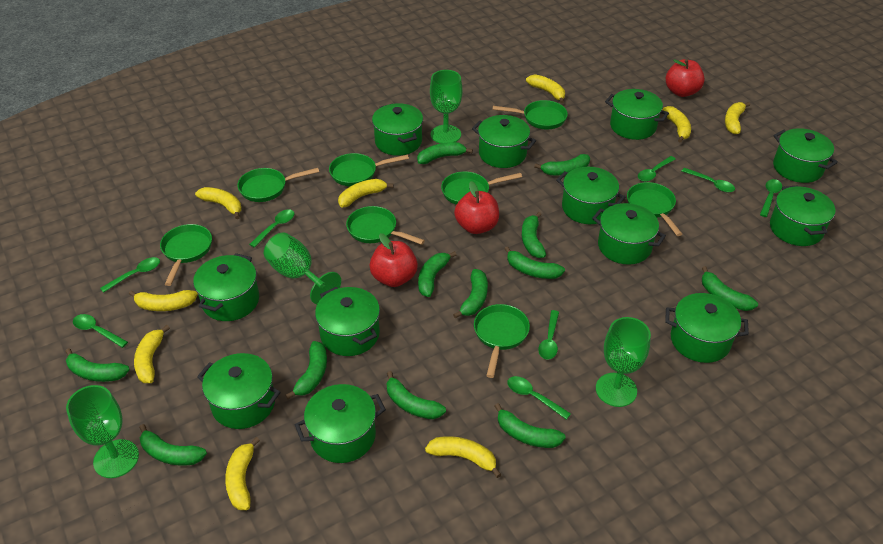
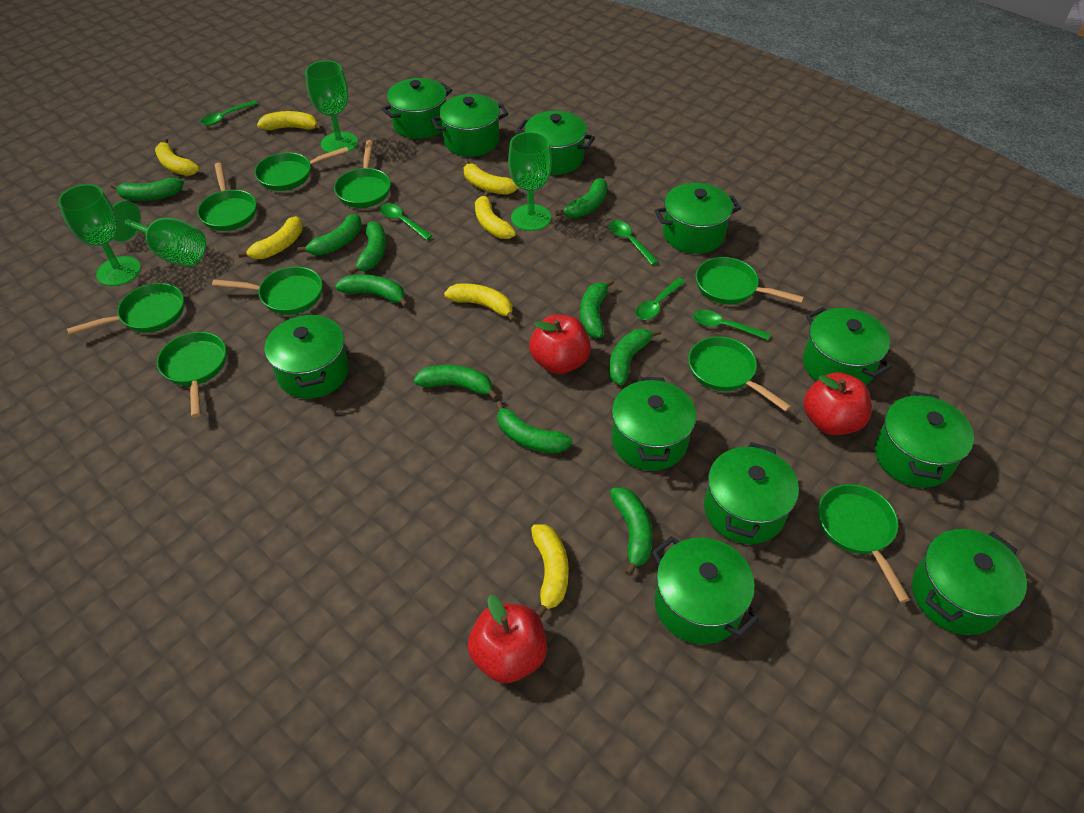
green banana: 12 -> 10
green pan: 8 -> 9
green pot: 12 -> 11
green spoon: 8 -> 5
yellow banana: 9 -> 7

